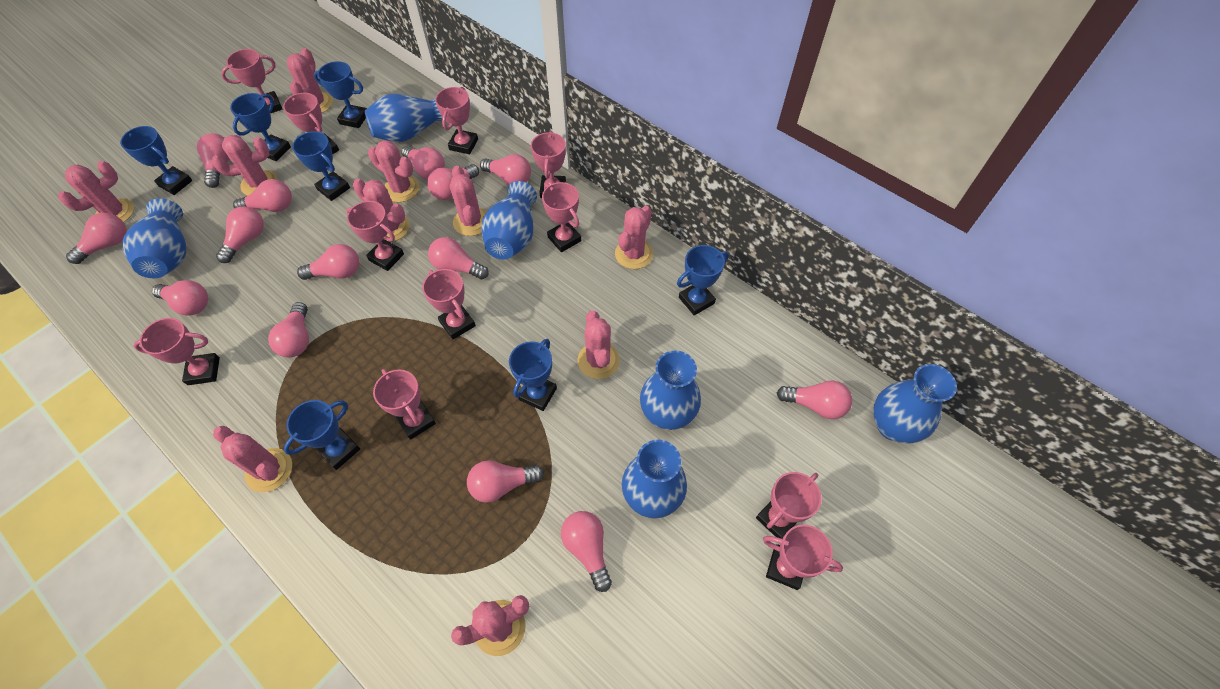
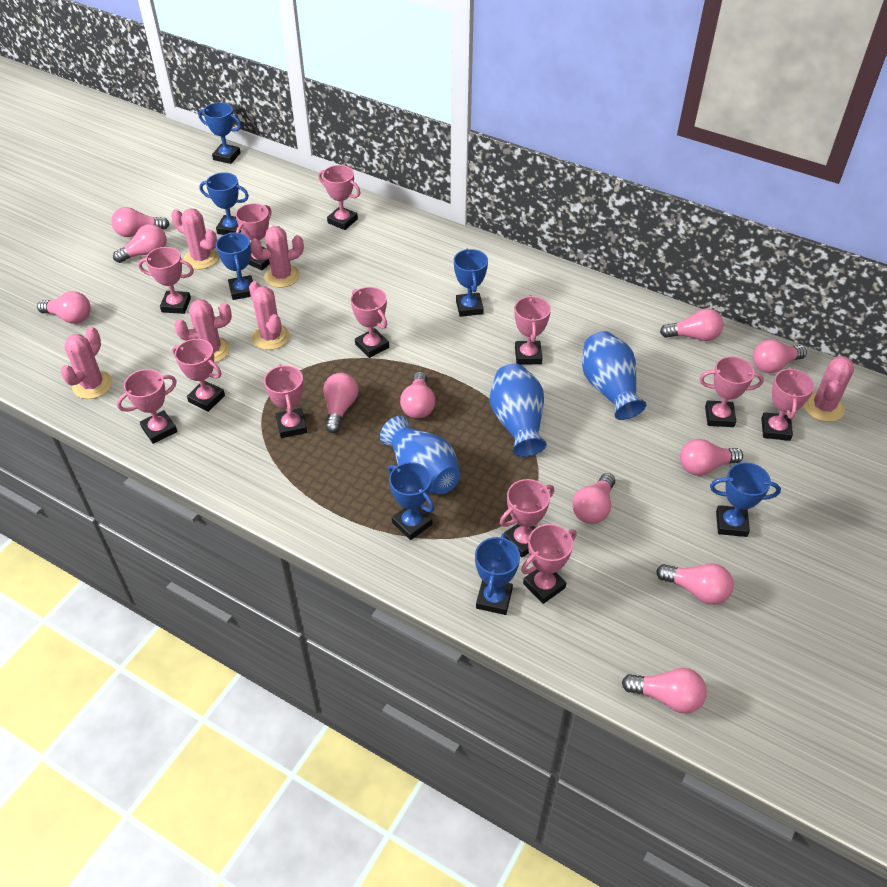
blue vase: 6 -> 3
pink cactus: 10 -> 6
pink light bulb: 14 -> 11
pink trophy: 11 -> 12

